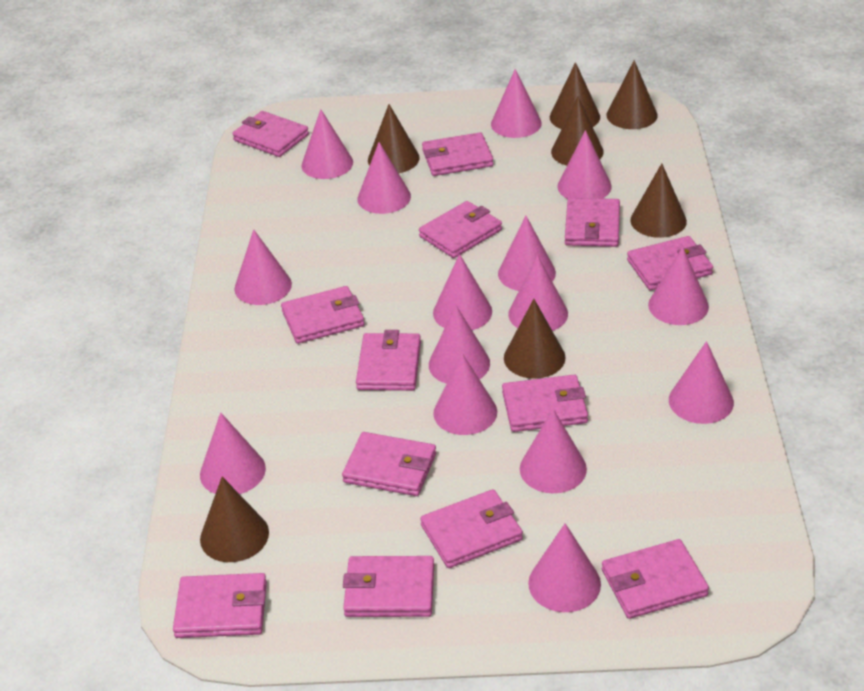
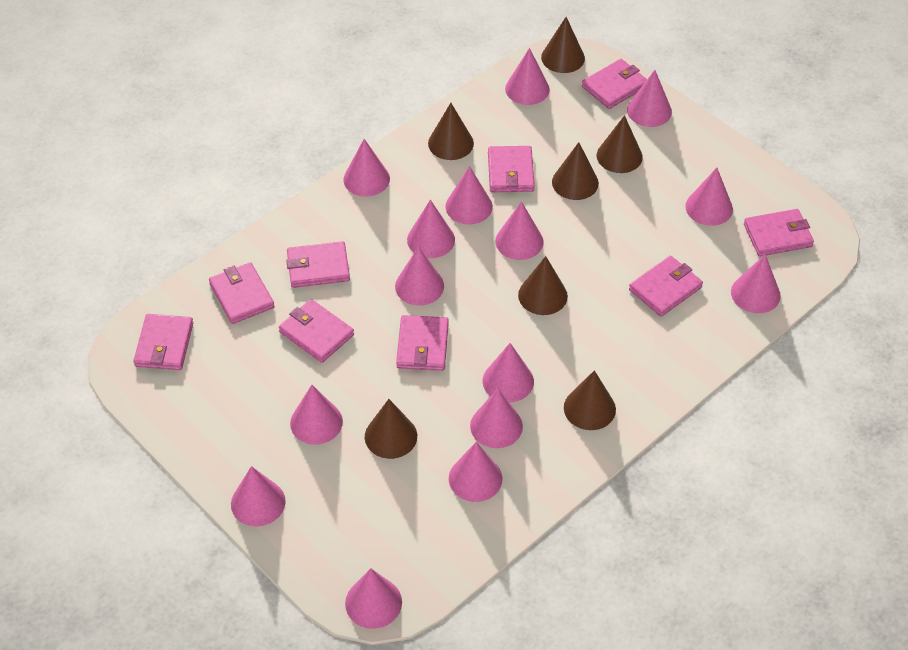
pink wallet: 13 -> 9

